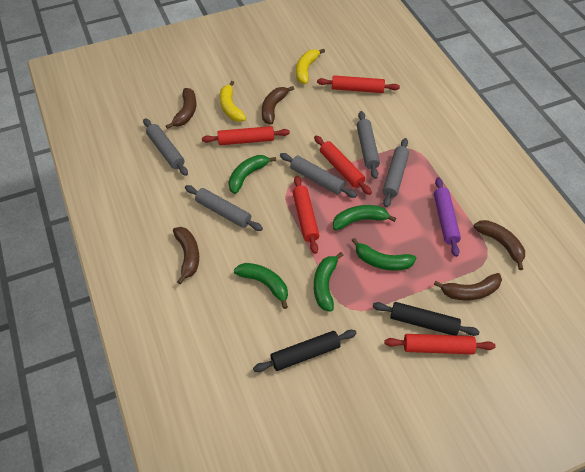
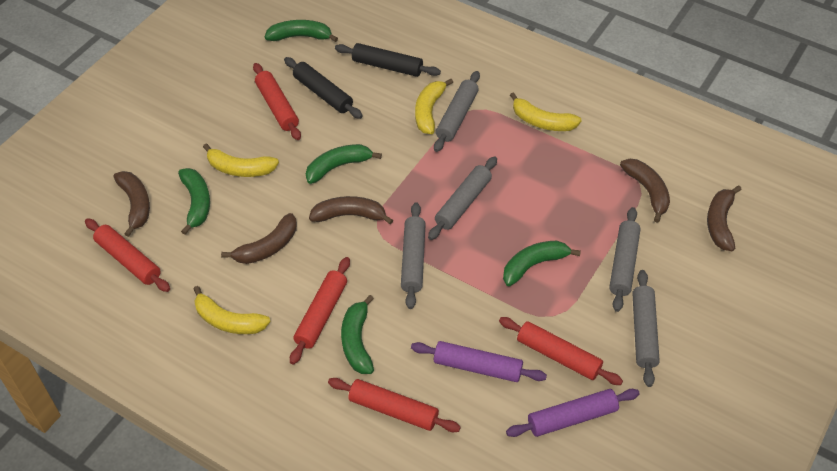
purple rolling pin: 1 -> 2
yellow banana: 2 -> 4

